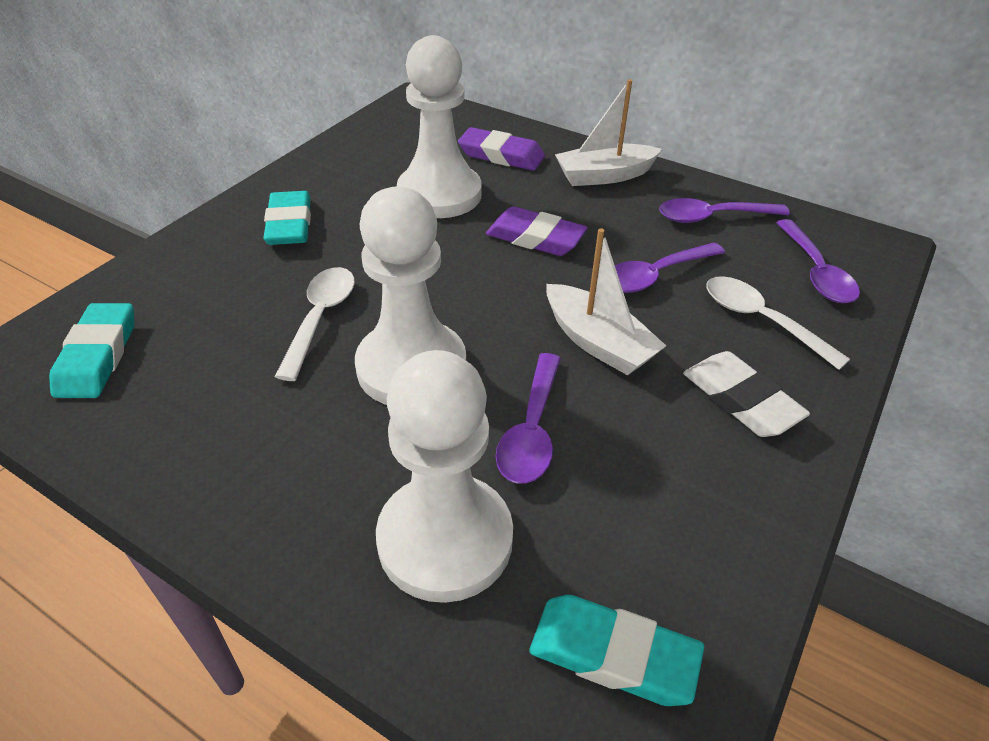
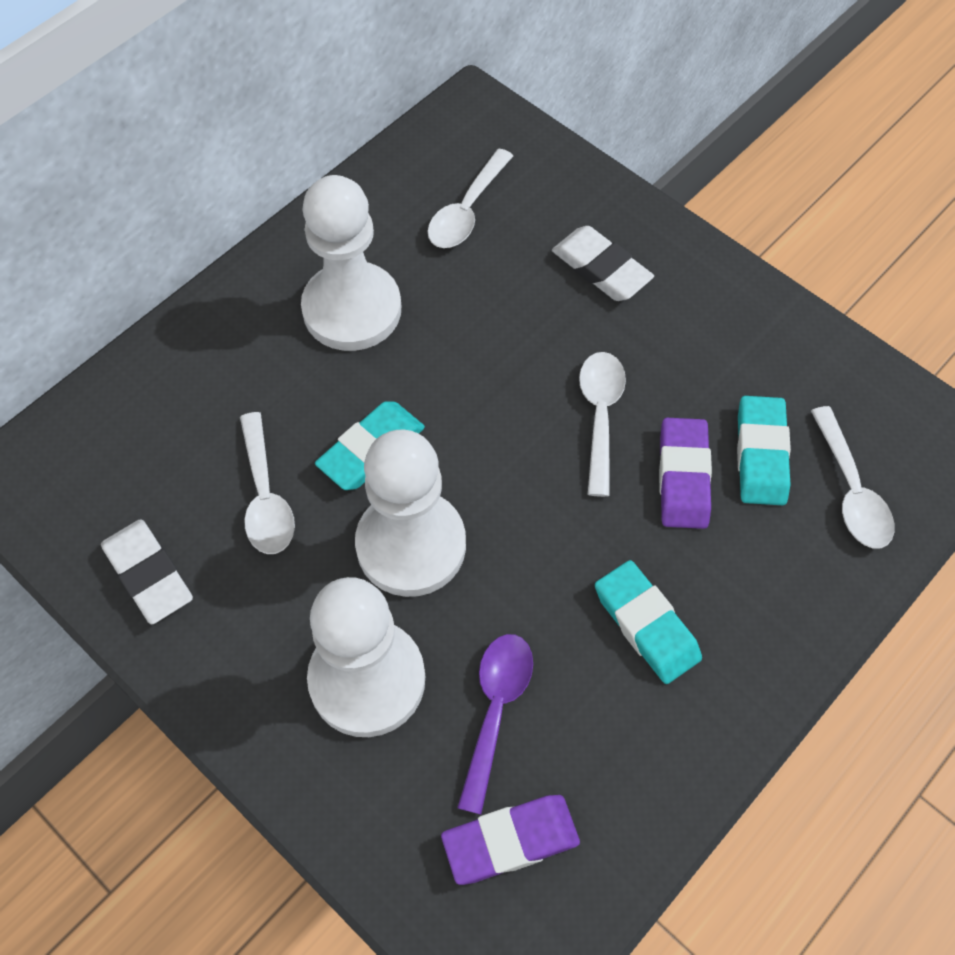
purple spoon: 4 -> 1
white boat: 2 -> 0
white eraser: 1 -> 2
white spoon: 2 -> 4

